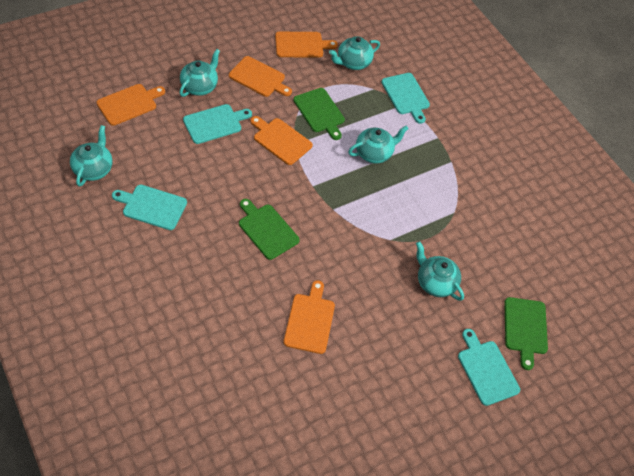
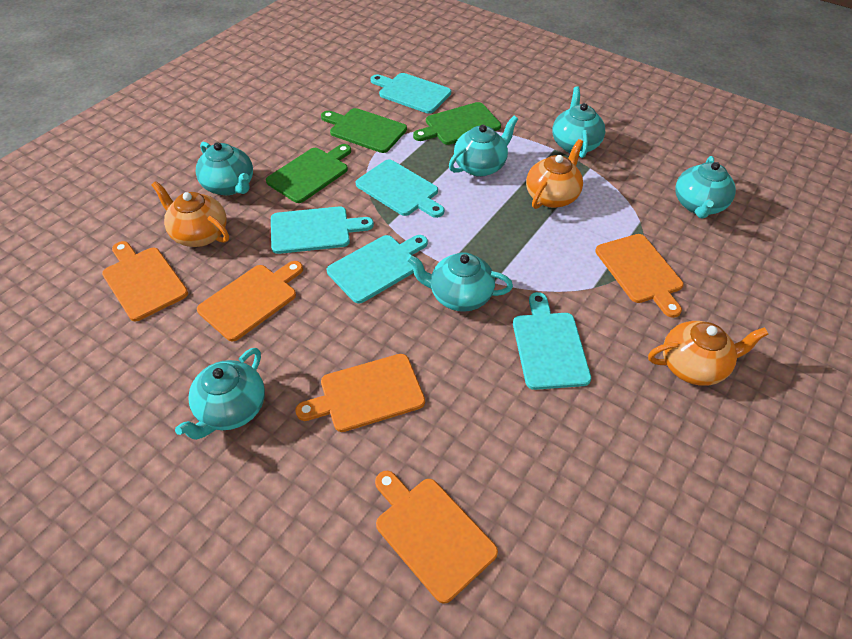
orange teapot: 0 -> 3
turquoise cutting board: 4 -> 5
turquoise teapot: 5 -> 6

